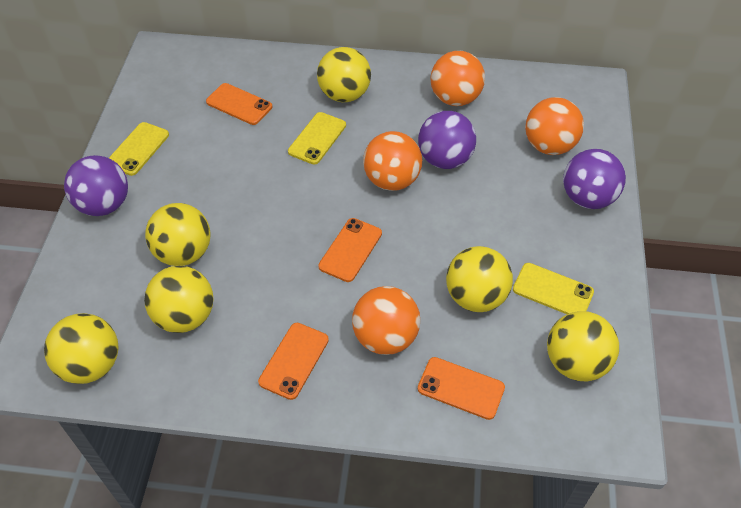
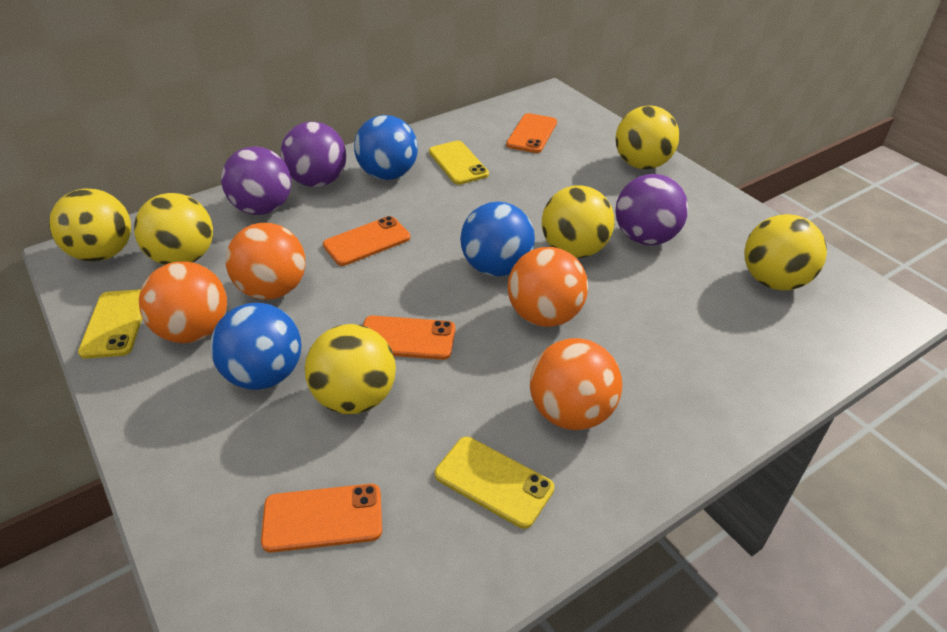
blue ball: 0 -> 3

